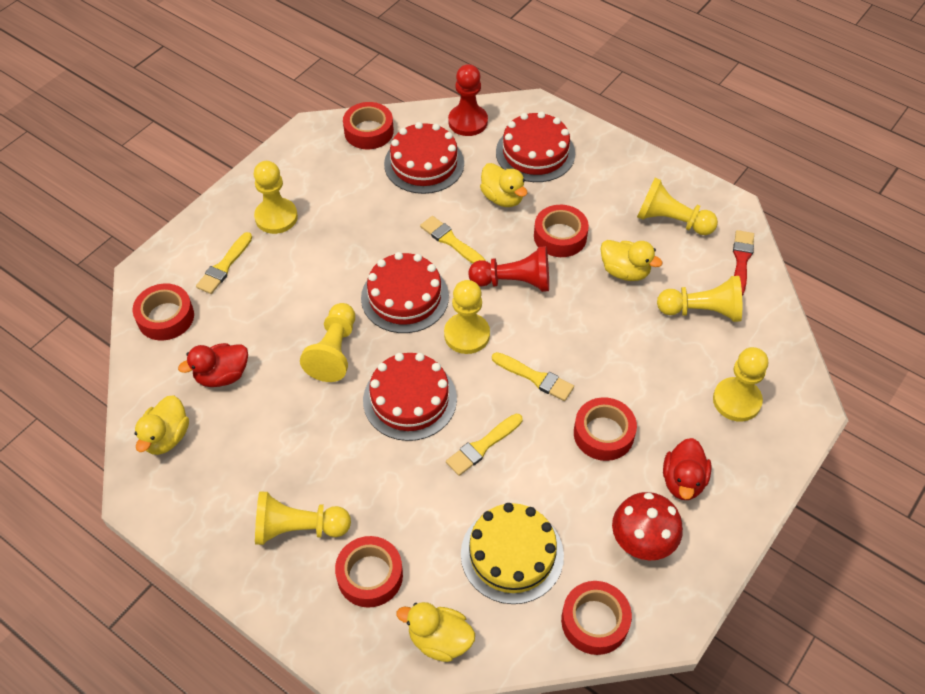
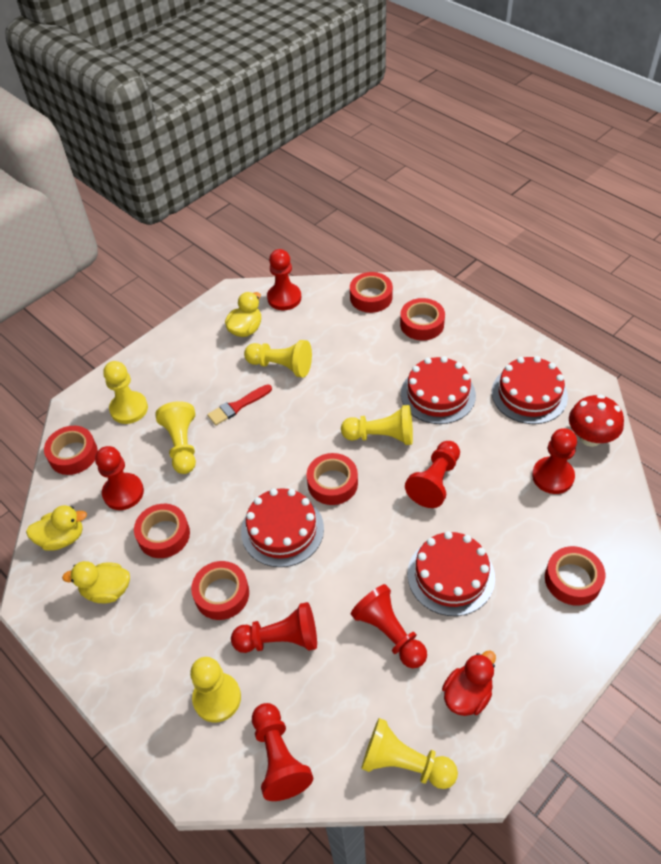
red duck: 2 -> 1
red pawn: 2 -> 7
red tape: 6 -> 7
yellow brush: 4 -> 0
yellow cake: 1 -> 0
yellow duck: 4 -> 3
yellow pawn: 7 -> 6

